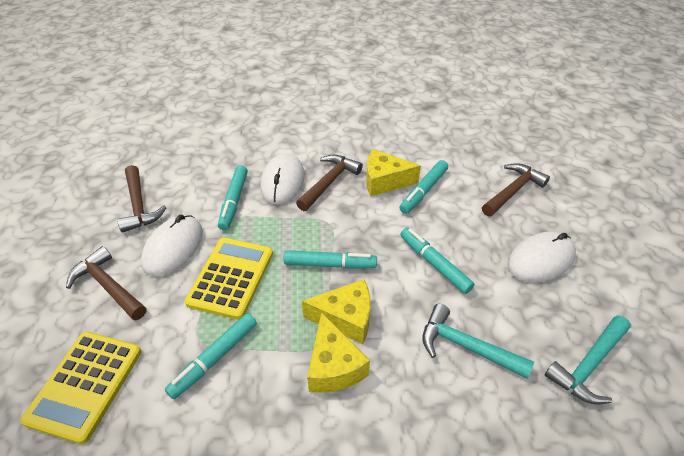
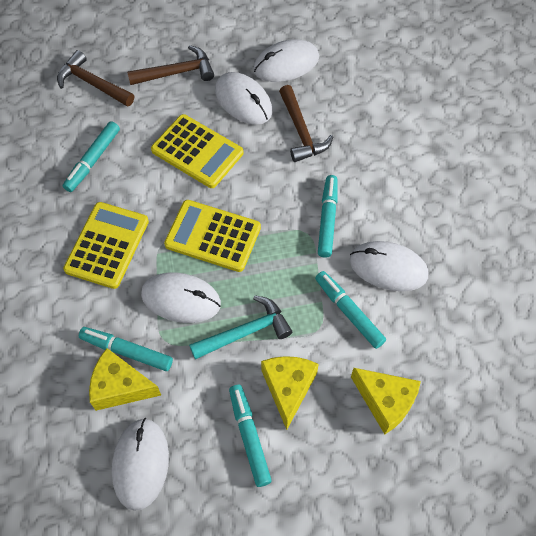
brown hammer: 4 -> 3
turquoise hammer: 2 -> 1
white mouse: 3 -> 5
yellow calculator: 2 -> 3

